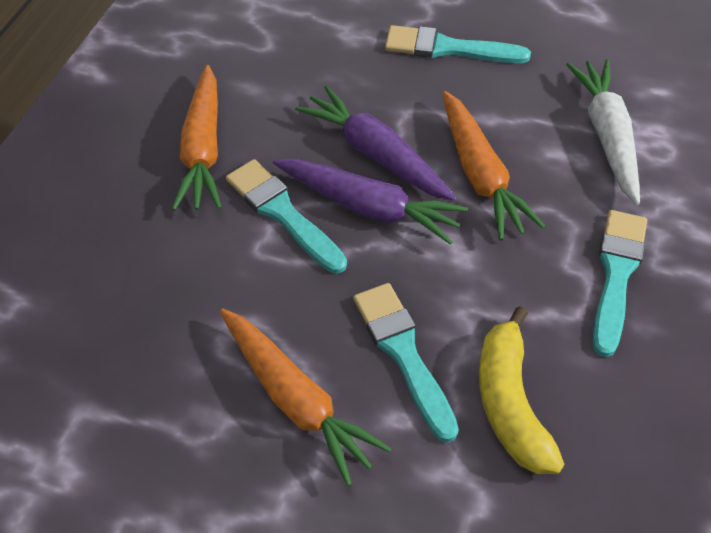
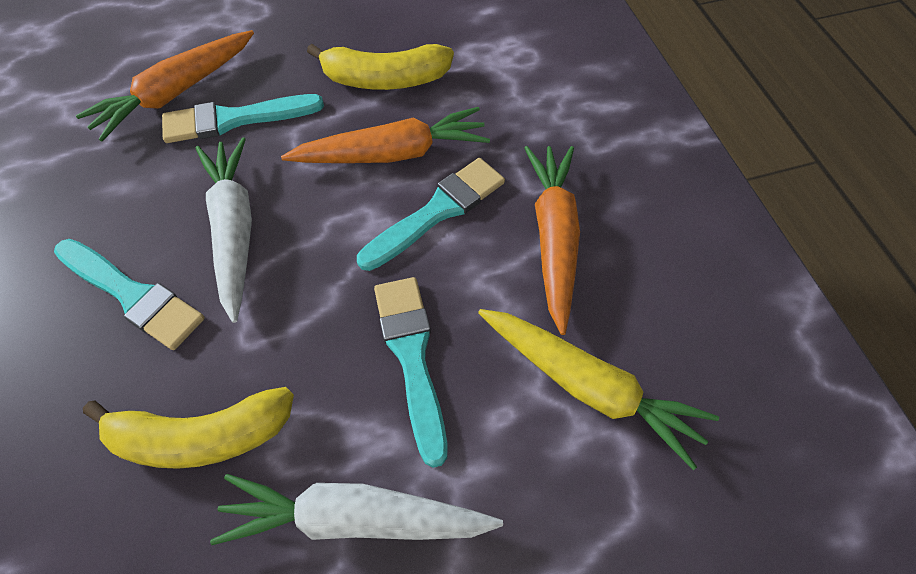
purple carrot: 2 -> 0
white carrot: 1 -> 2
yellow banana: 1 -> 2
yellow carrot: 0 -> 1

